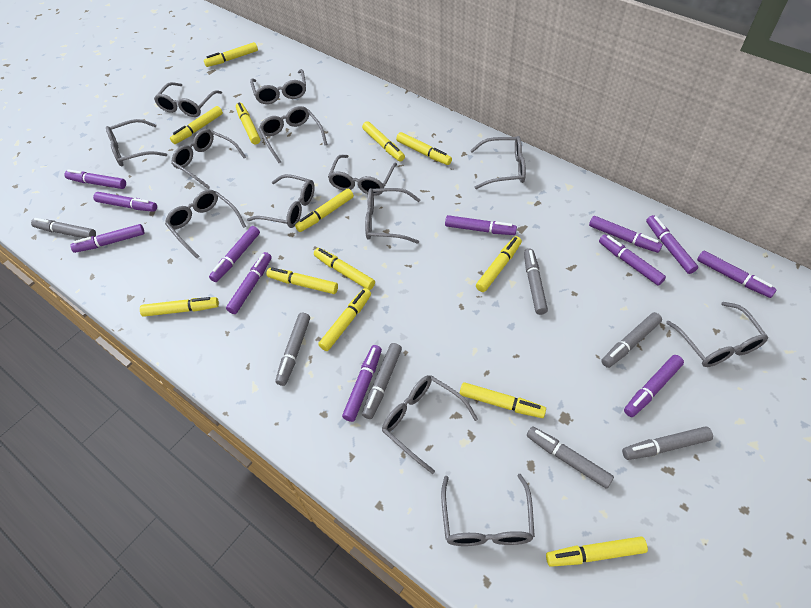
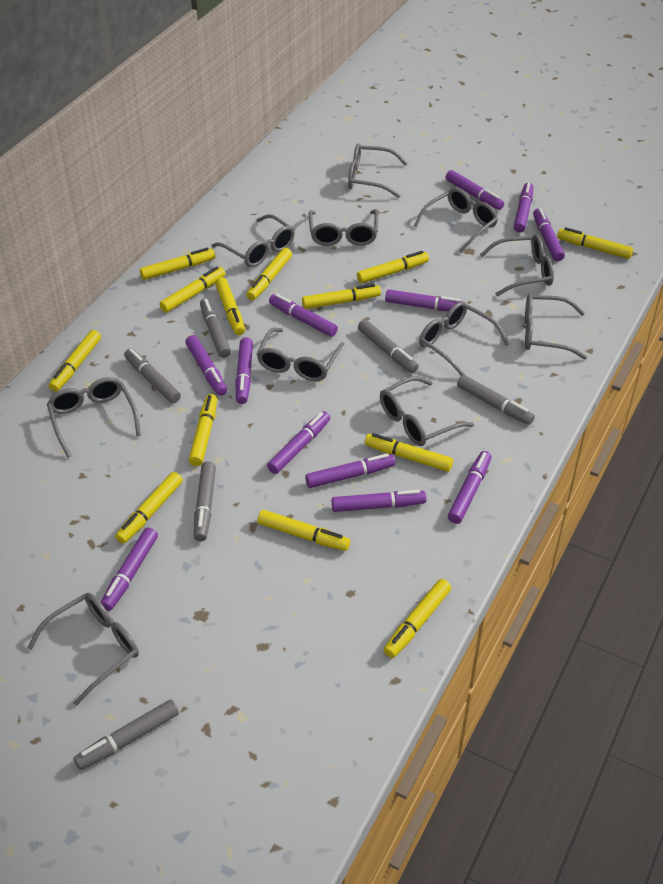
grey glasses: 13 -> 11
grey marker: 7 -> 6

